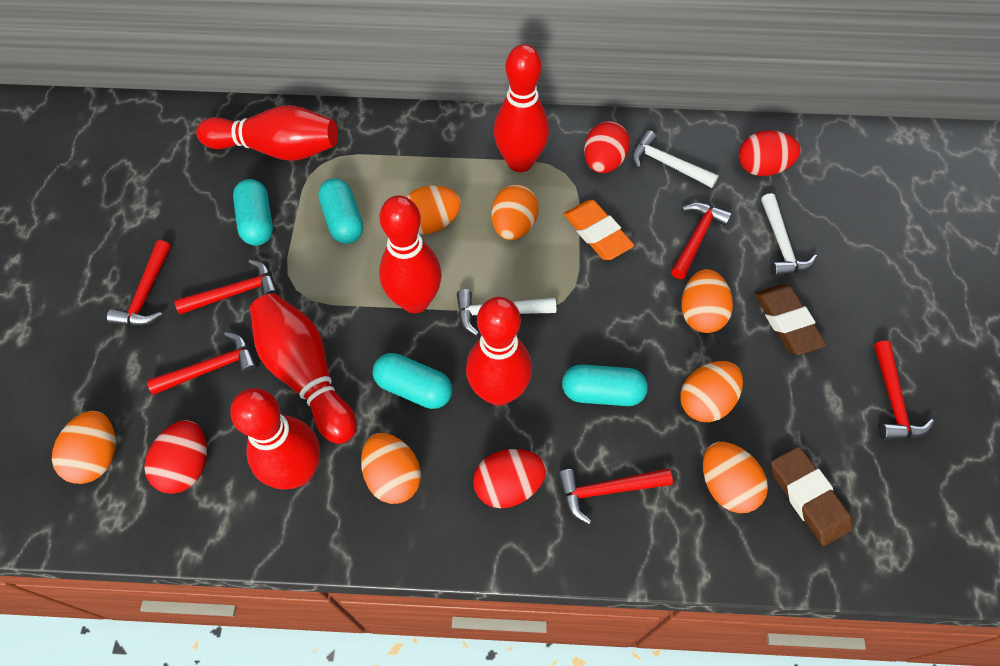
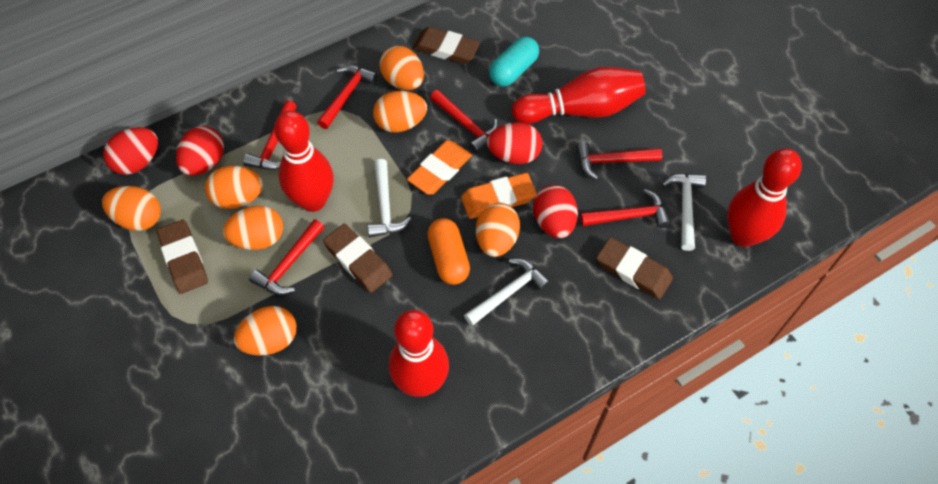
brown eraser: 2 -> 4
orange capsule: 0 -> 1
orange eraser: 1 -> 2
red bowling pin: 6 -> 4
turquoise capsule: 4 -> 1

